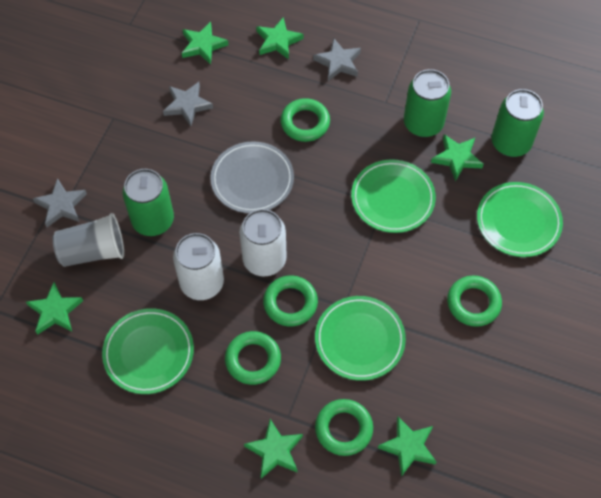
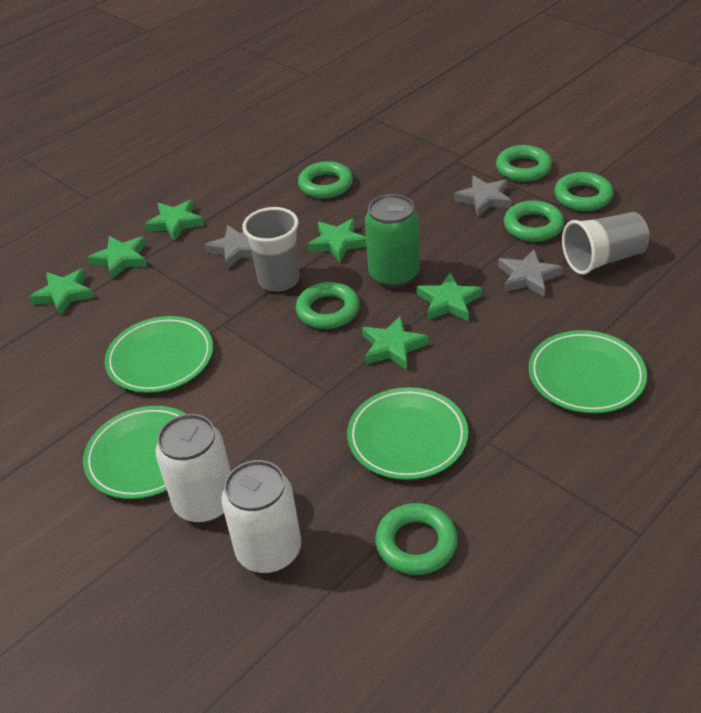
green can: 3 -> 1
green ring: 5 -> 6
grey cup: 1 -> 2
grey plate: 1 -> 0

